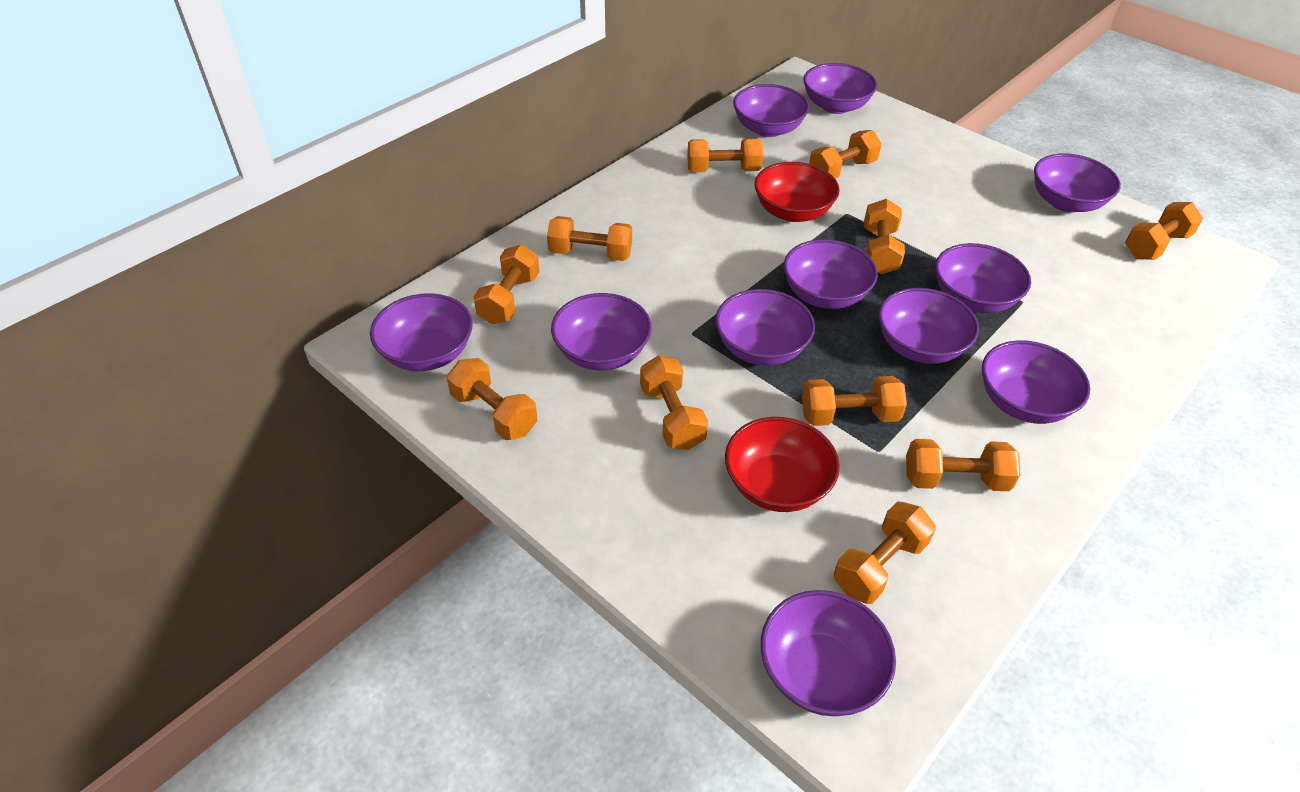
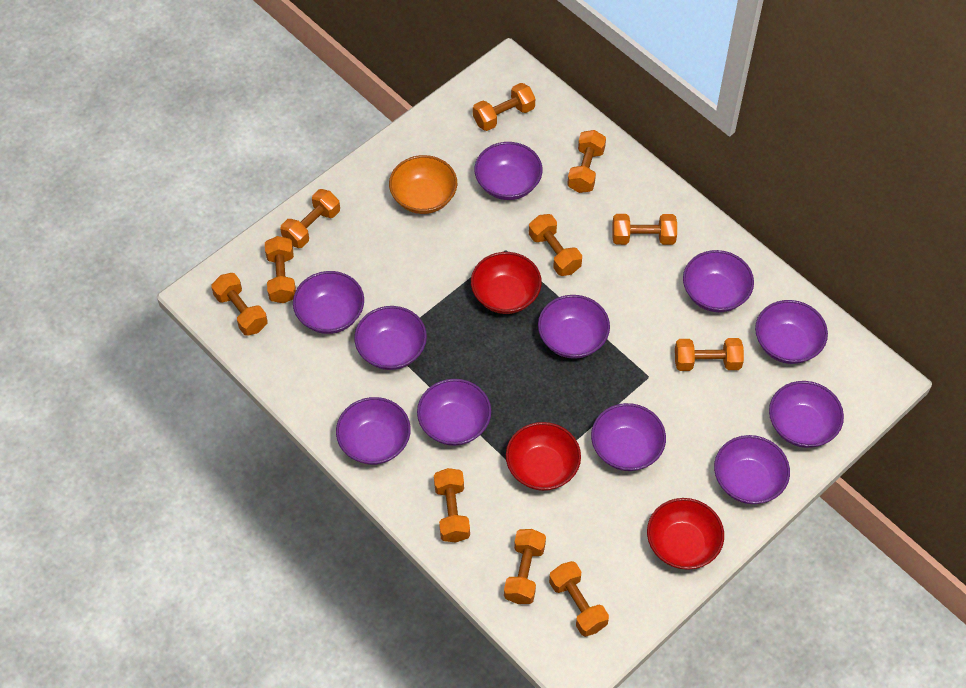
orange bowl: 0 -> 1
red bowl: 2 -> 3

